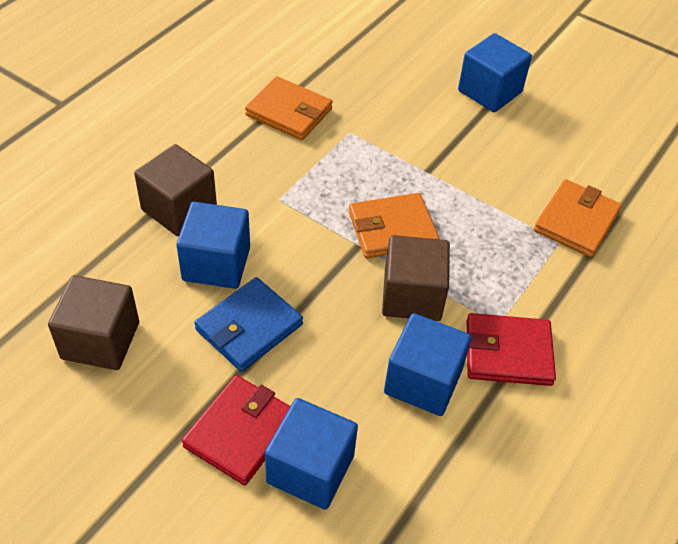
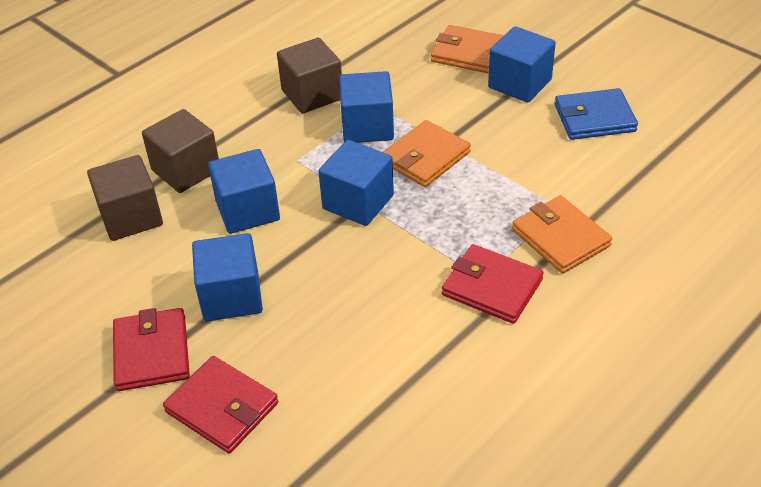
blue cube: 4 -> 5
red wallet: 2 -> 3

